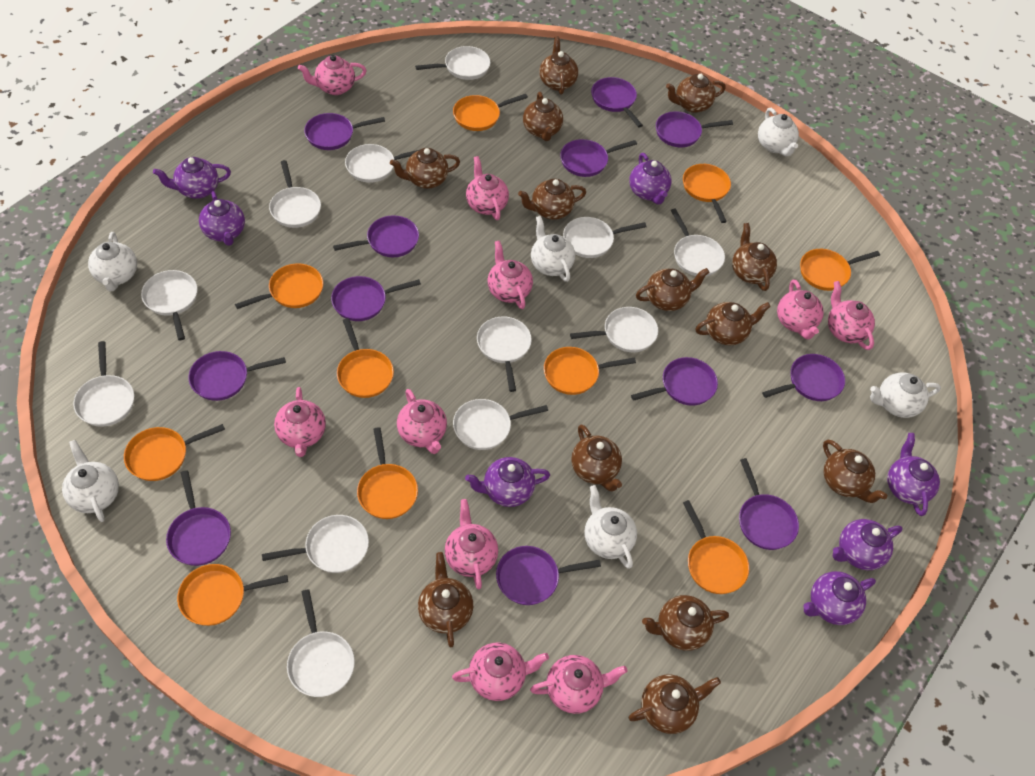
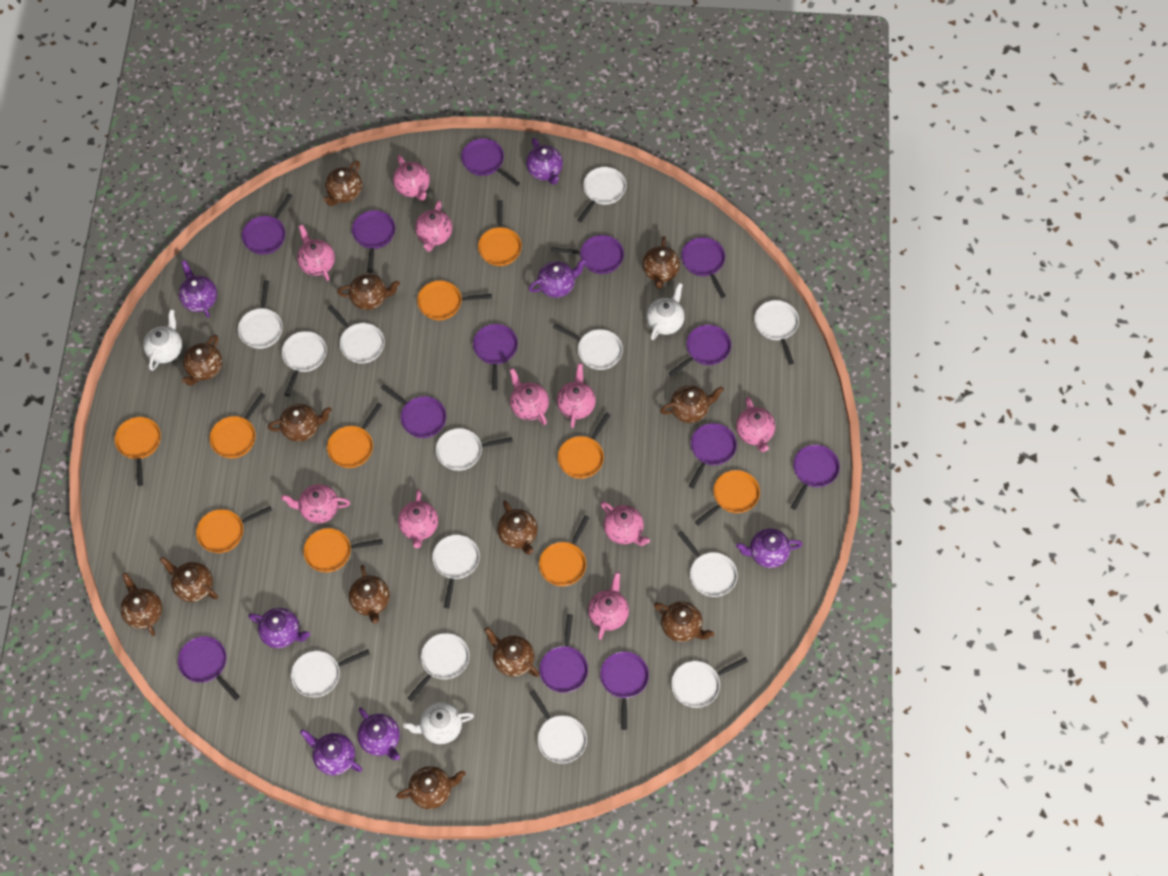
purple pan: 12 -> 13
white pan: 12 -> 13
white teapot: 6 -> 3

